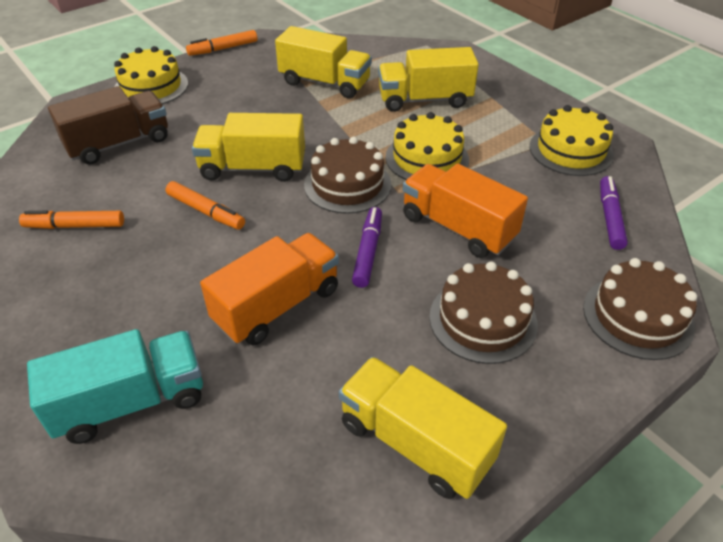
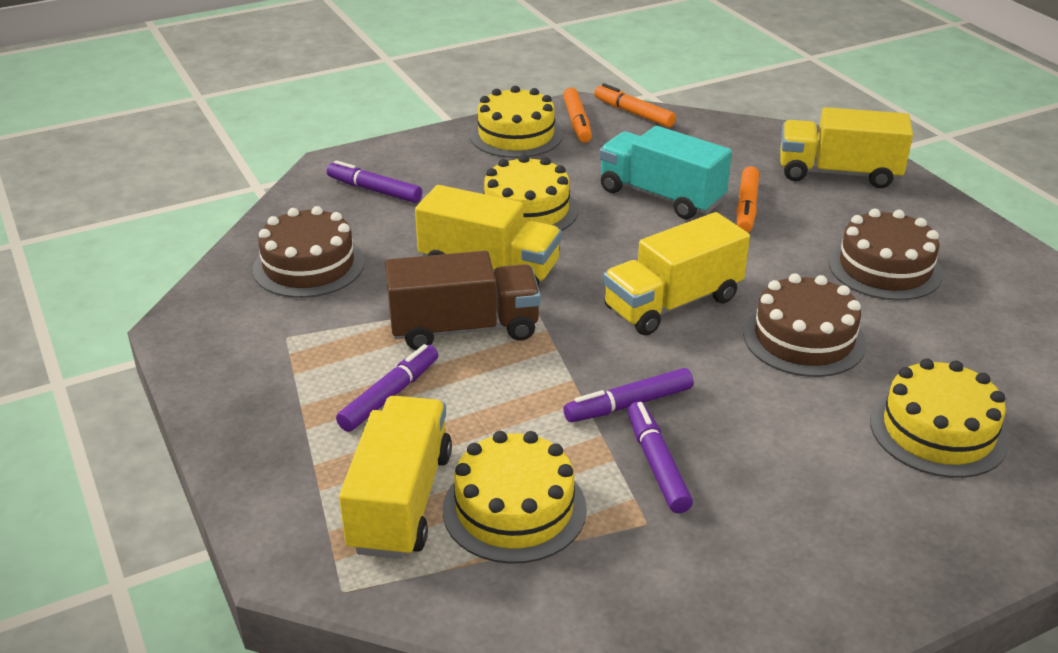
orange truck: 2 -> 0
purple marker: 2 -> 4
yellow cake: 3 -> 4

